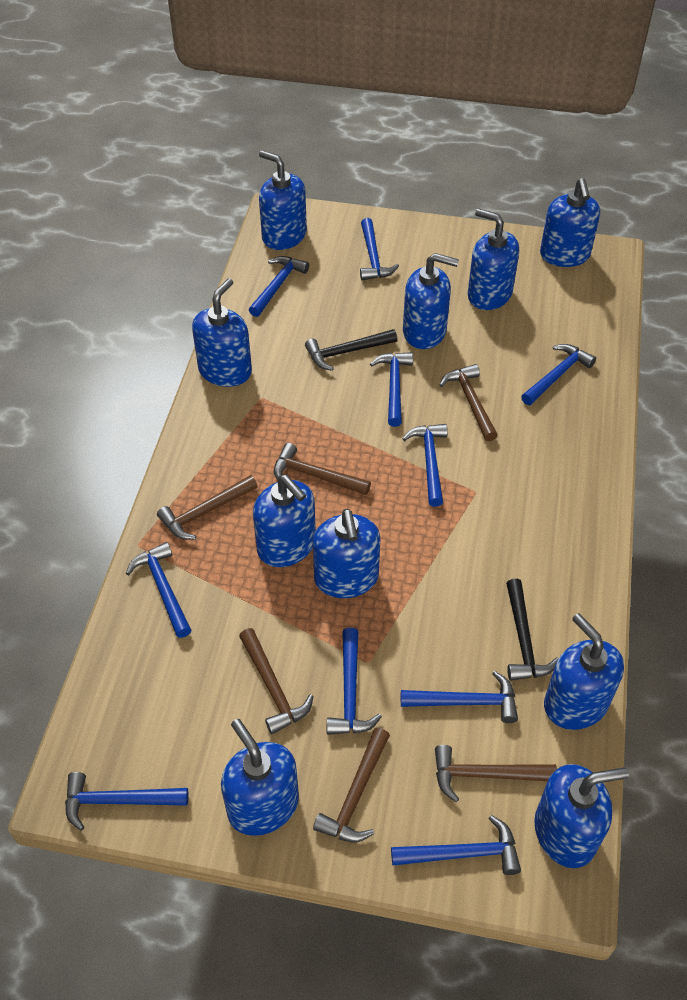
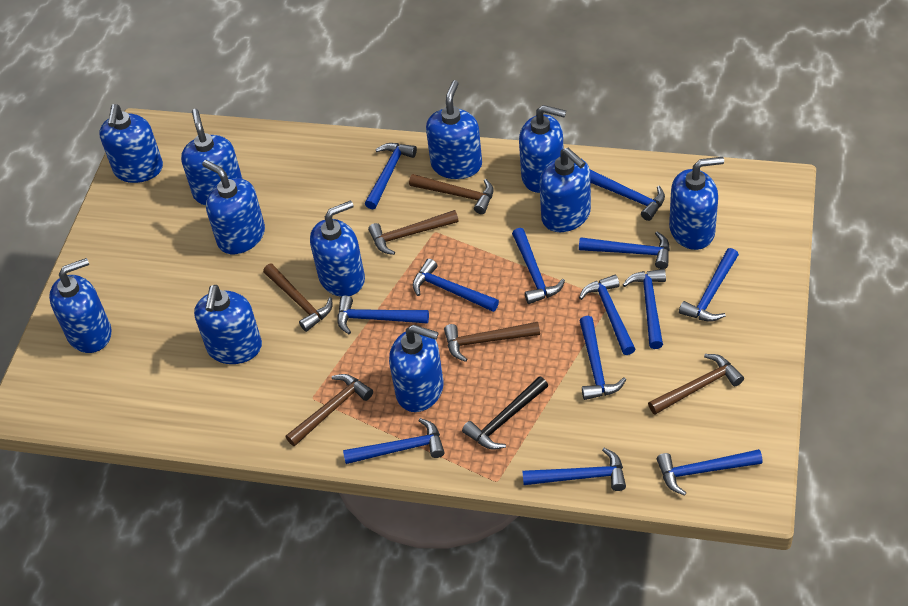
black hammer: 2 -> 1
blue hammer: 10 -> 13
blue soap dispenser: 10 -> 11

